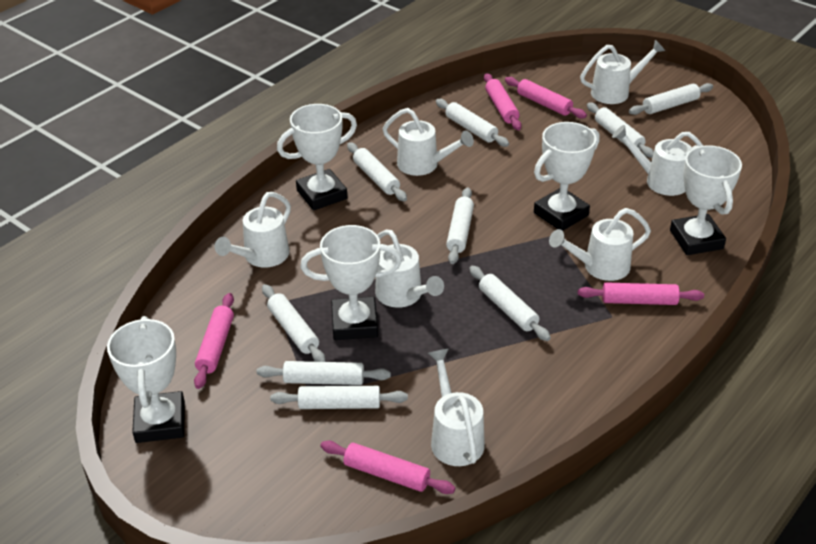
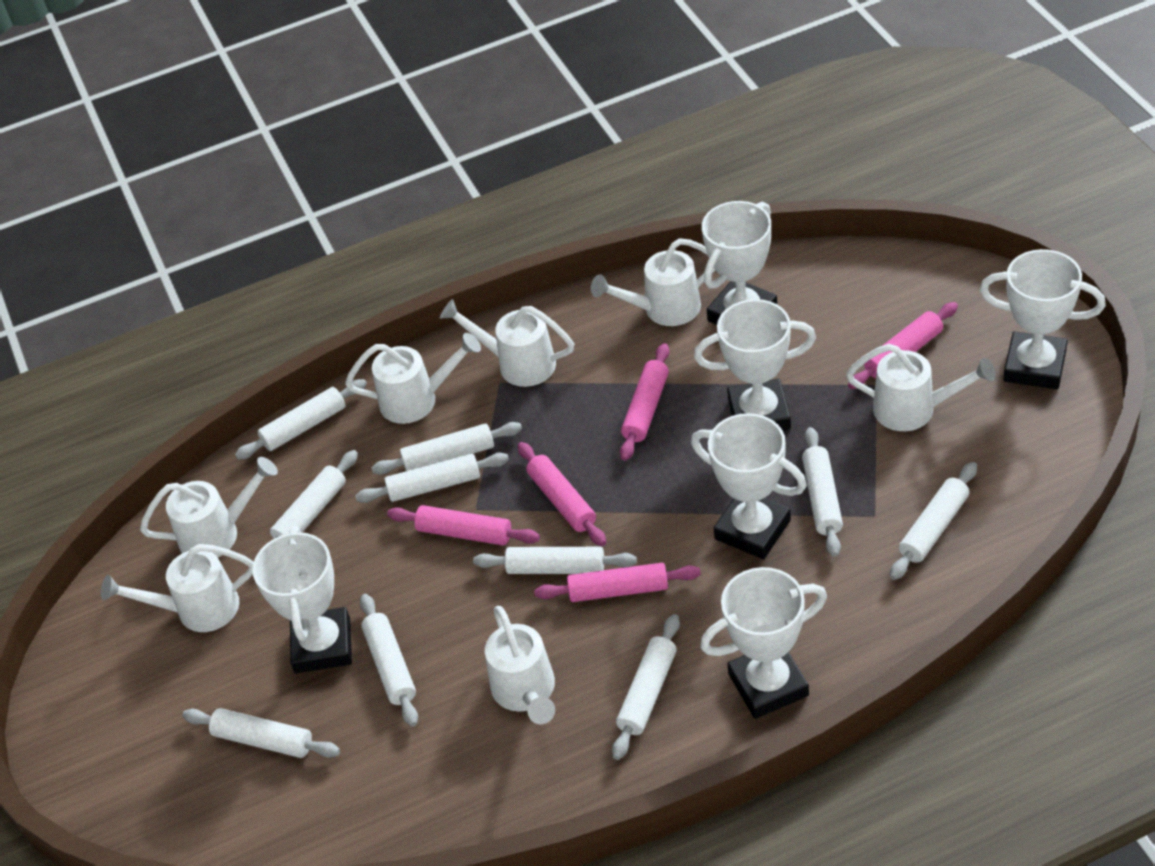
white rolling pin: 9 -> 10
white trophy: 5 -> 6

